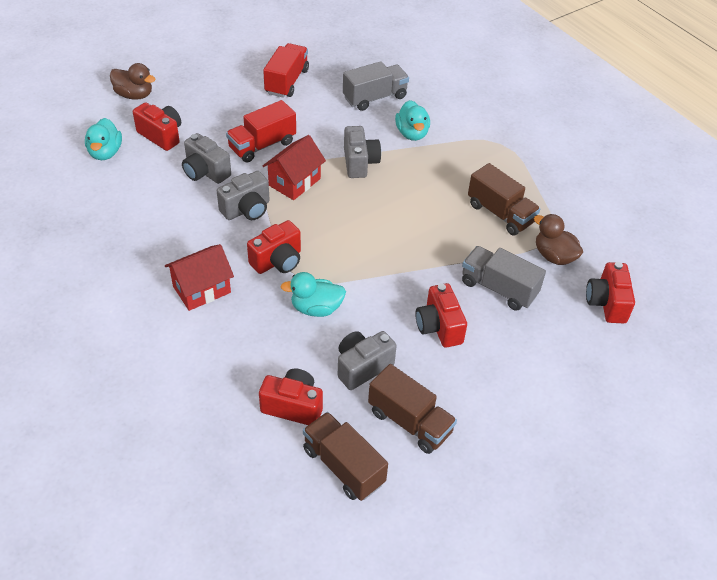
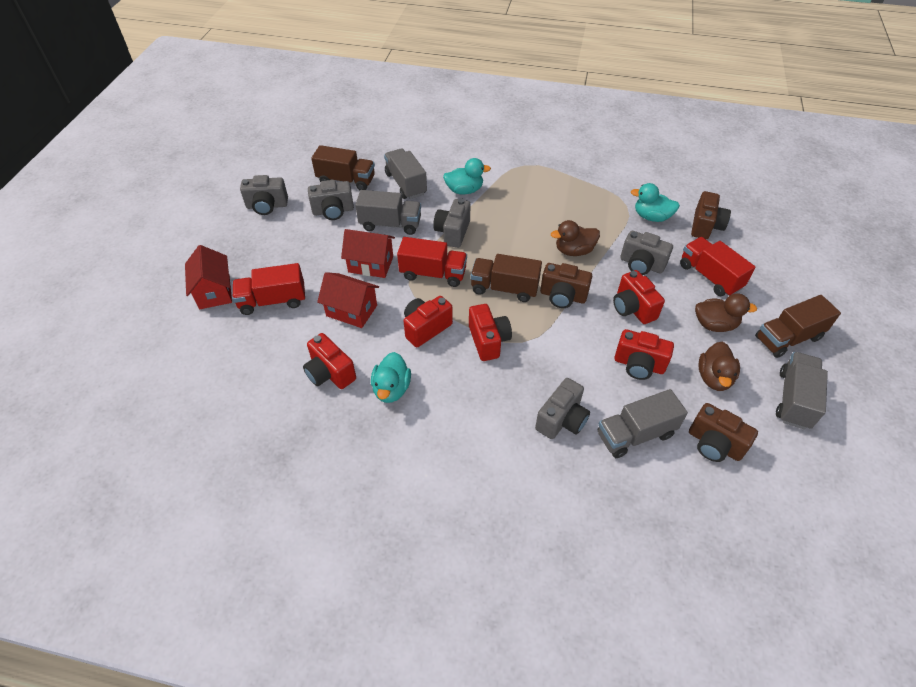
brown camera: 0 -> 3
brown duck: 2 -> 3
grey camera: 4 -> 5
grey truck: 2 -> 4
red house: 2 -> 3
red truck: 2 -> 3

